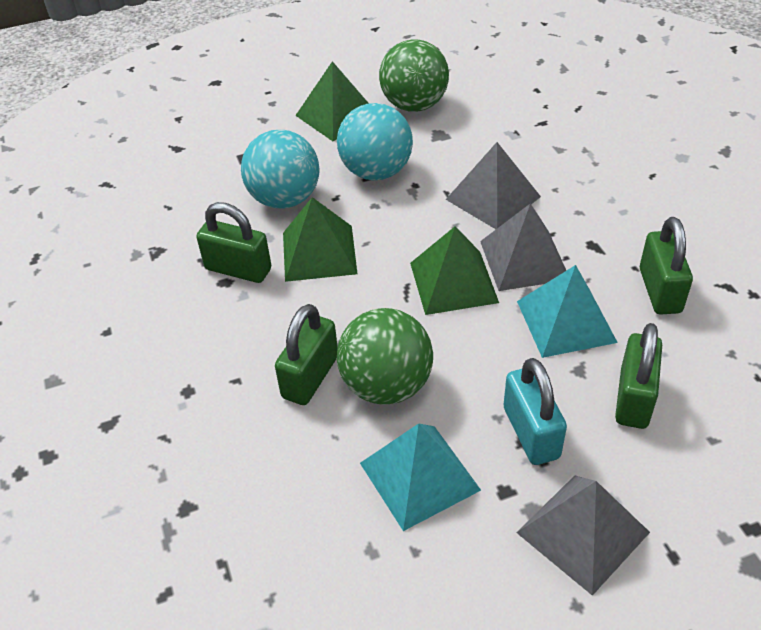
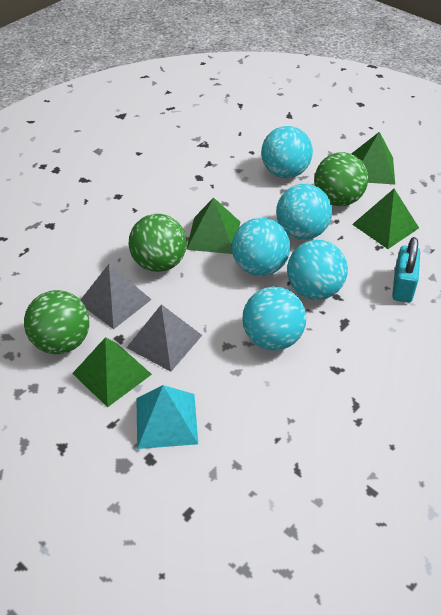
green ball: 2 -> 3
green padlock: 4 -> 0
green pyramid: 3 -> 4
grey pyramid: 3 -> 2
turquoise ball: 2 -> 5
turquoise pyramid: 2 -> 1

